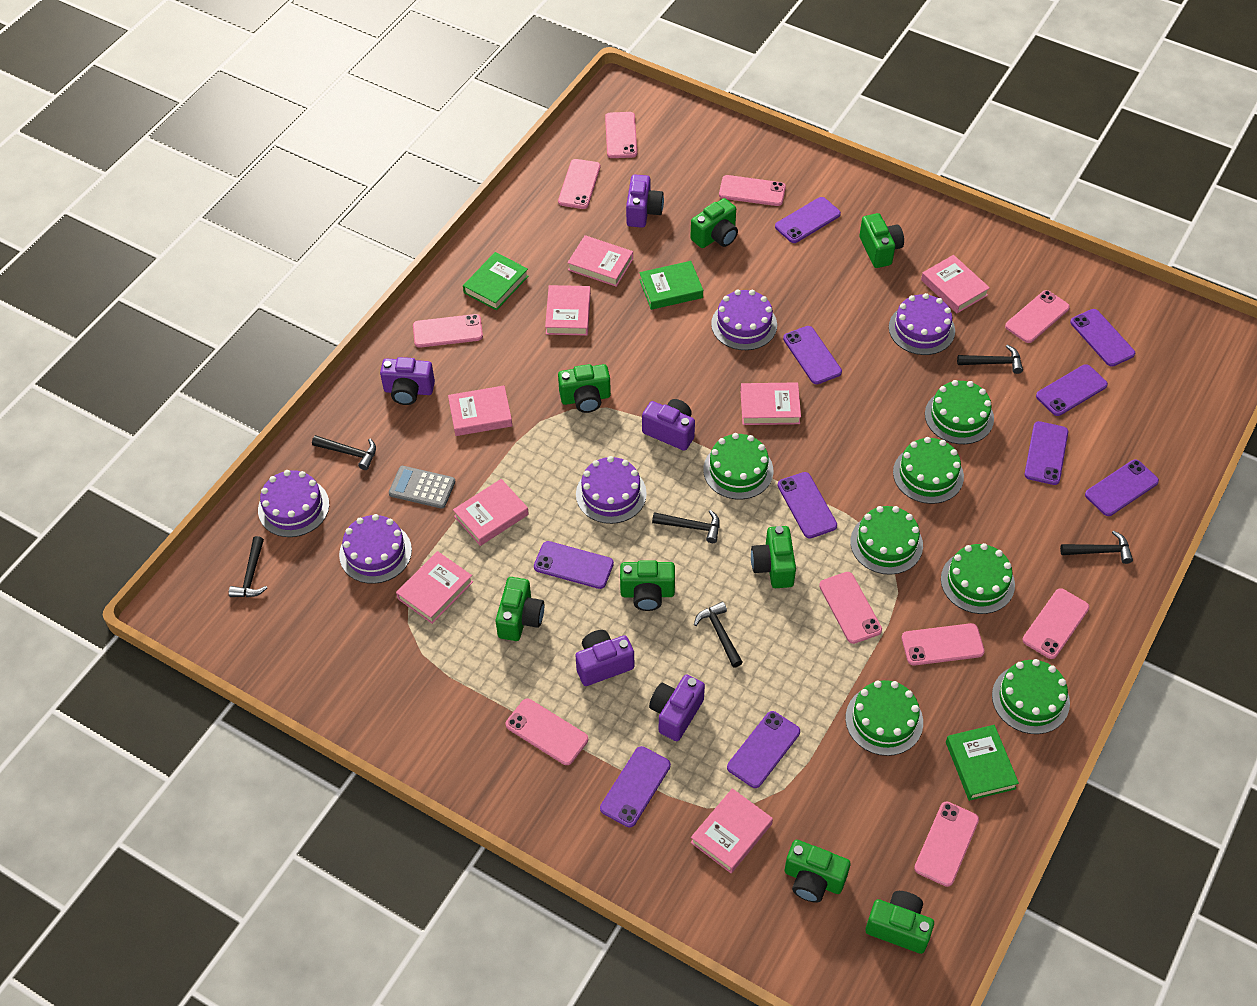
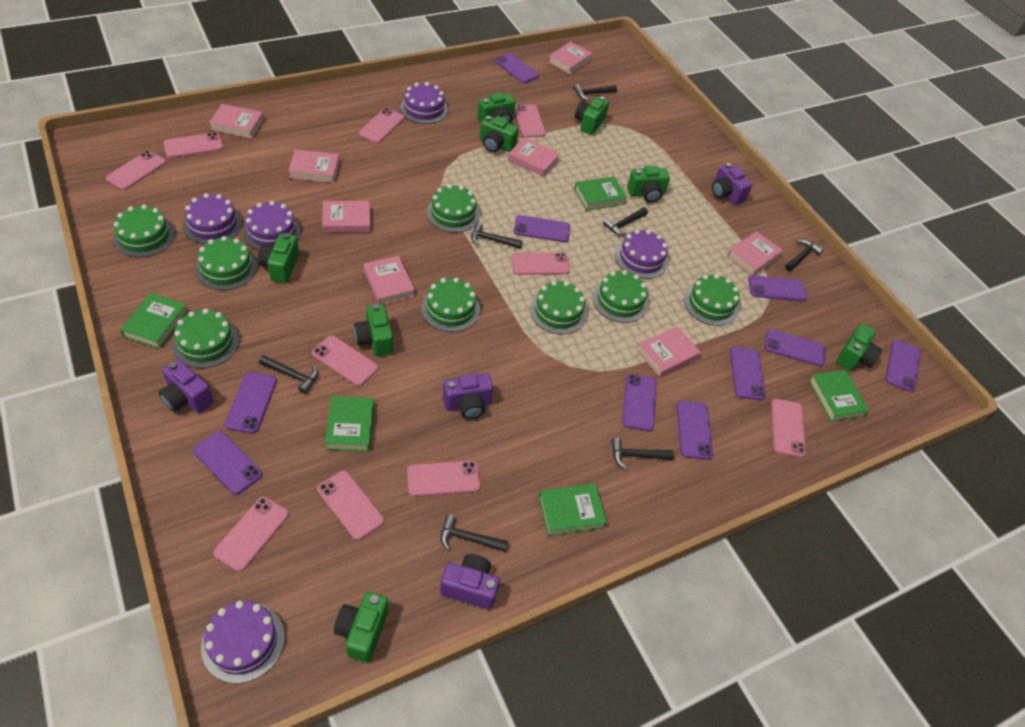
black hammer: 6 -> 7
green book: 3 -> 5
green cake: 7 -> 8
grey calculator: 1 -> 0
purple camera: 5 -> 4

